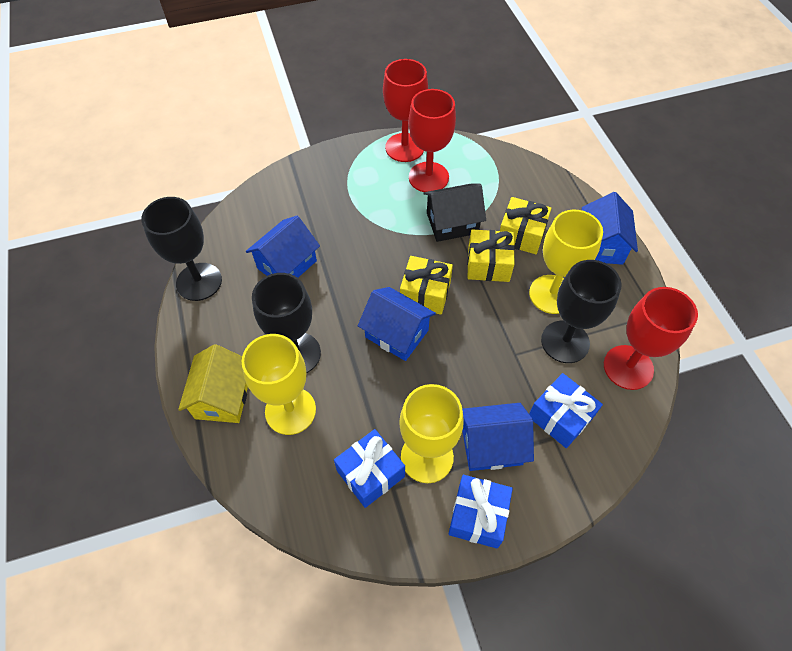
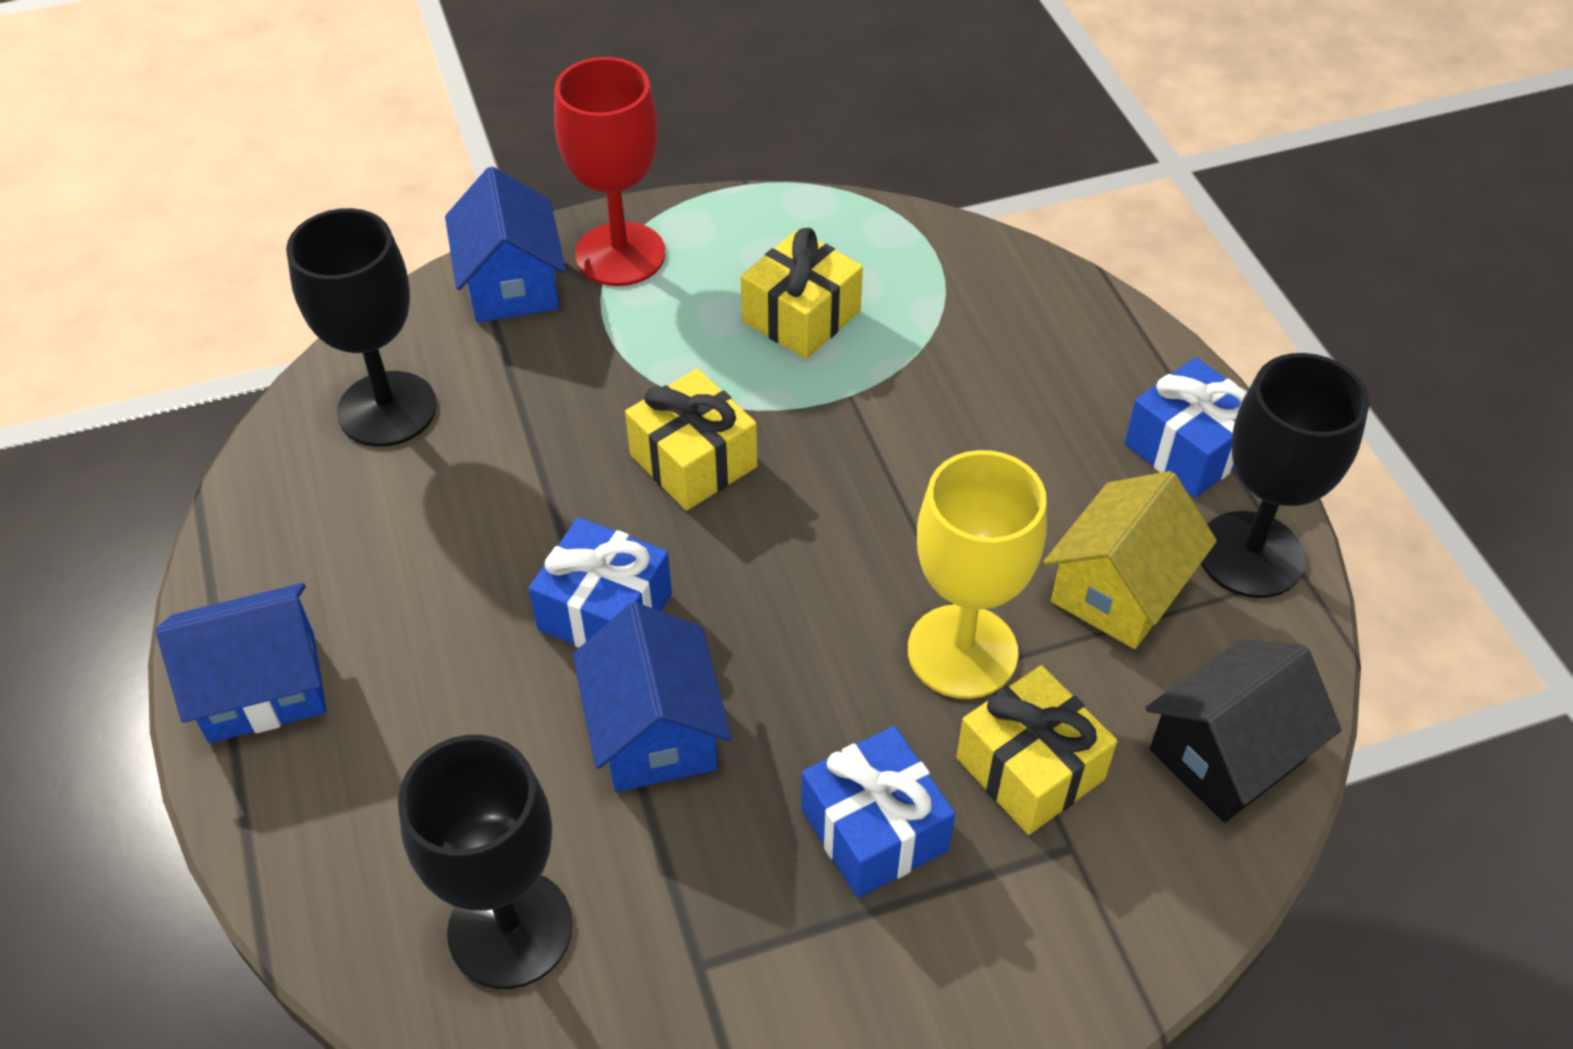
blue house: 4 -> 3
red goblet: 3 -> 1
yellow goblet: 3 -> 1

